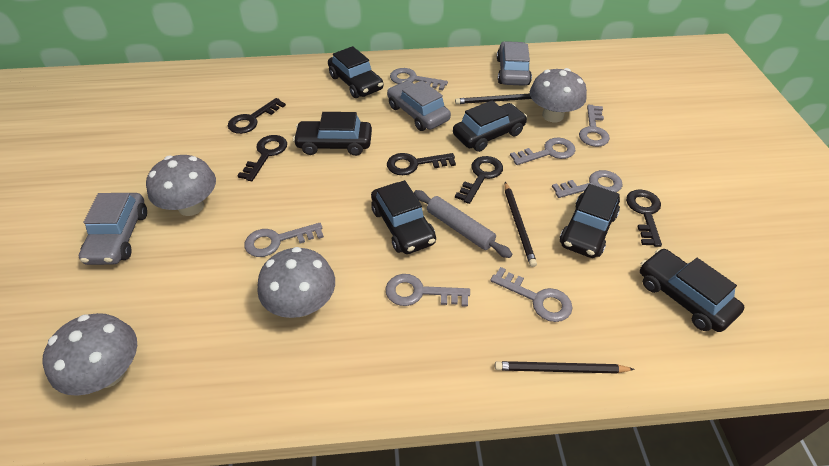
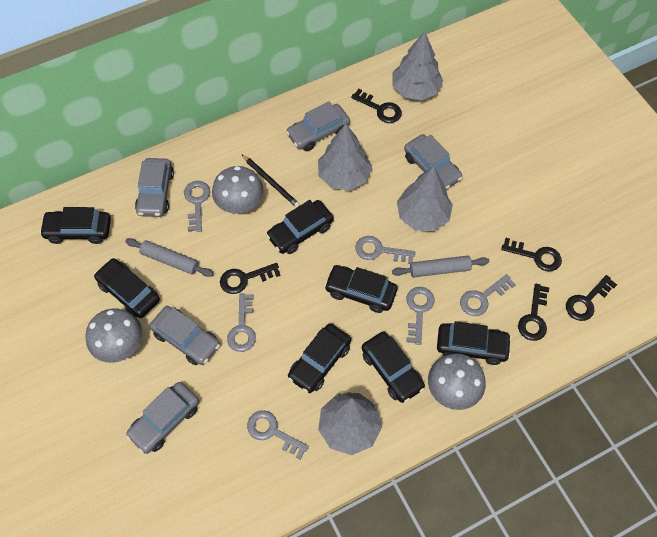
black car: 6 -> 7
black pencil: 3 -> 1
grey car: 3 -> 5
grey key: 7 -> 6
grey mushroom: 4 -> 3
grey rolling pin: 1 -> 2
grey tree: 0 -> 4

